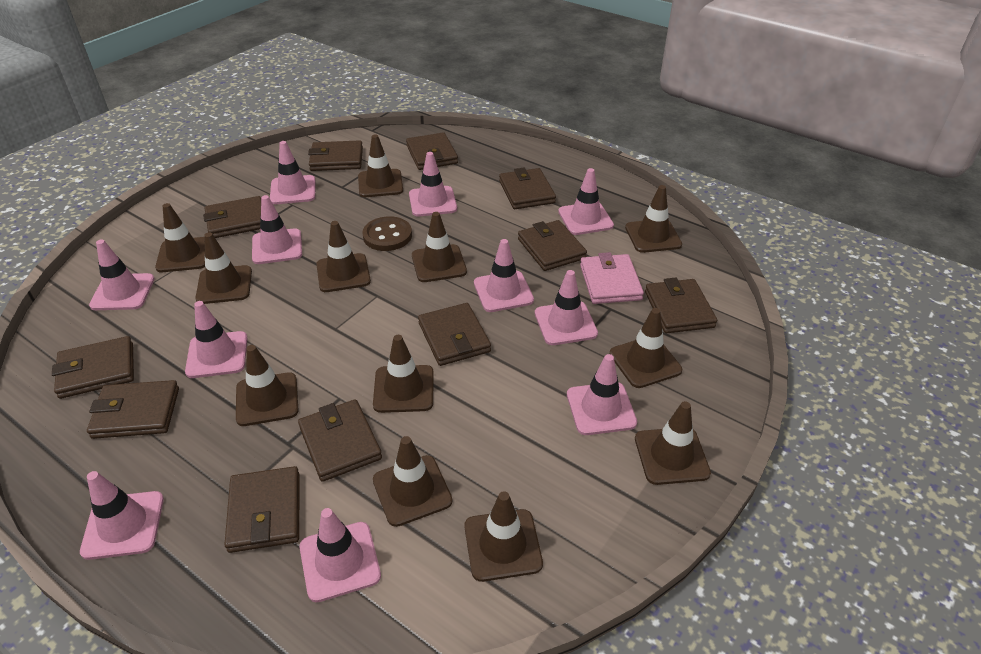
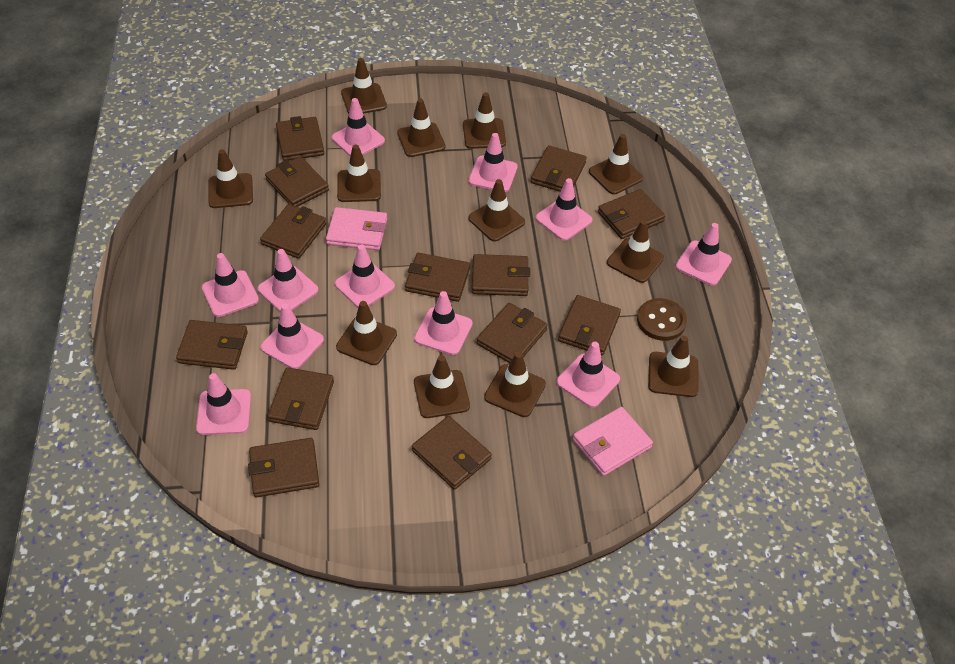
brown wallet: 11 -> 13
pink wallet: 1 -> 2

